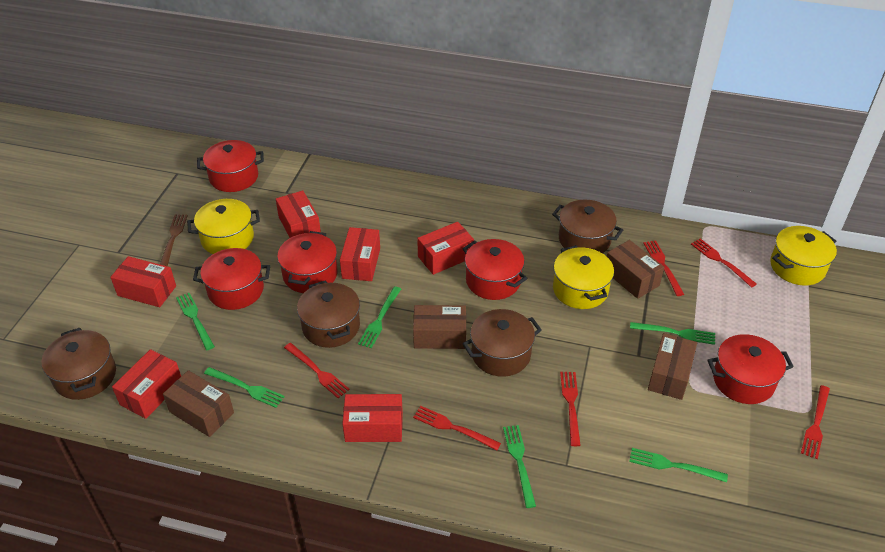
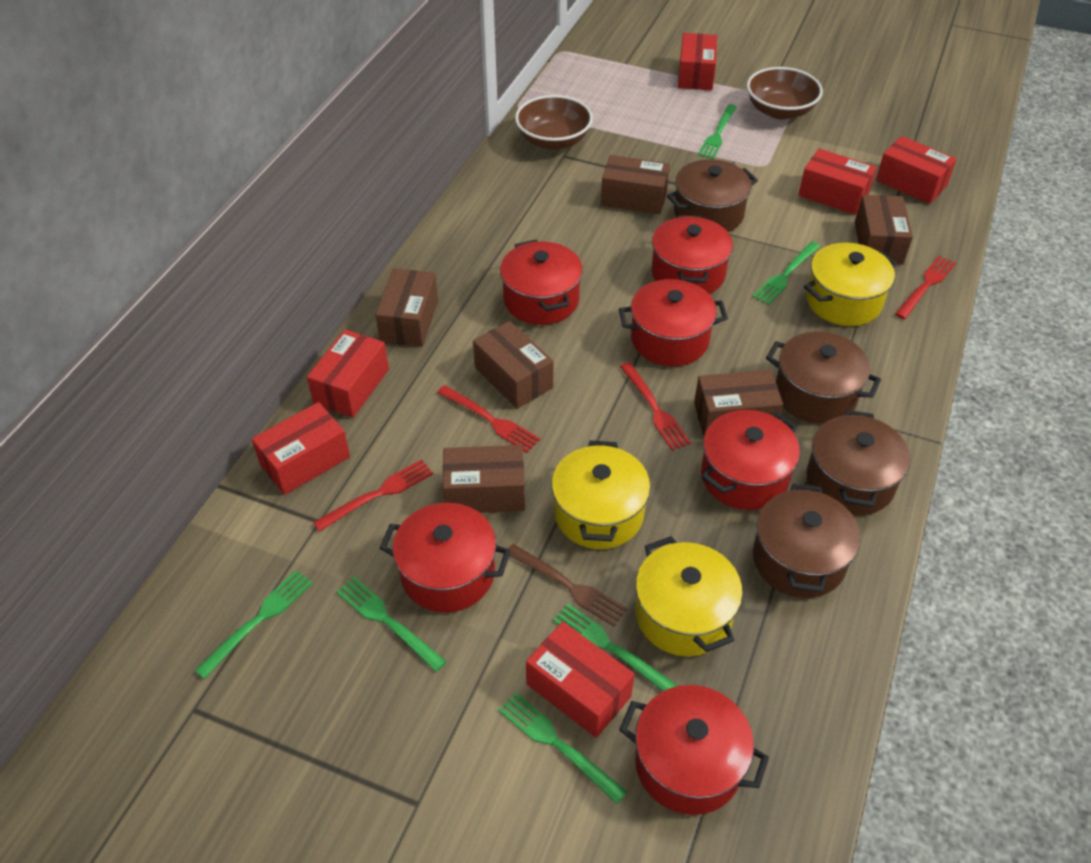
brown bowl: 0 -> 2
brown box: 4 -> 6
red fork: 6 -> 4
red pot: 5 -> 6

